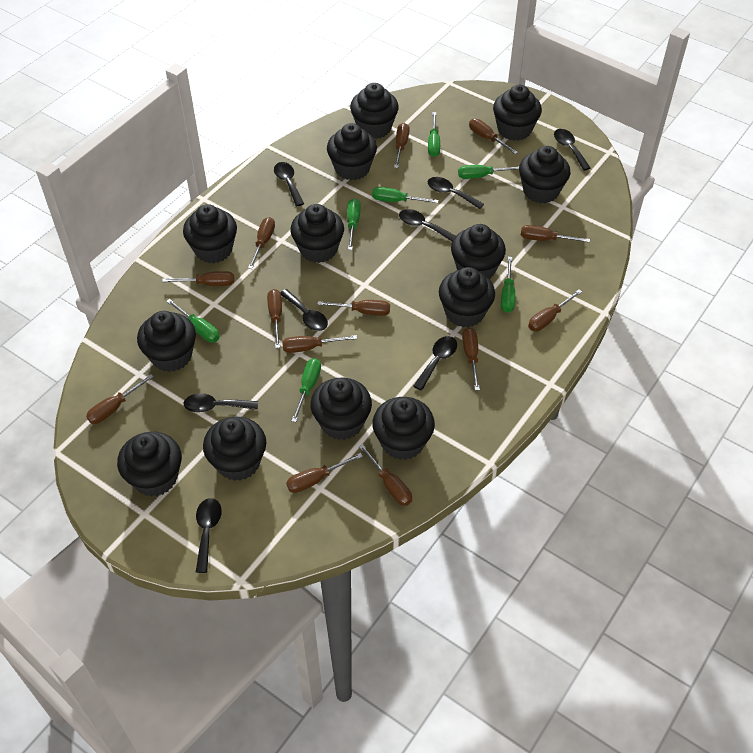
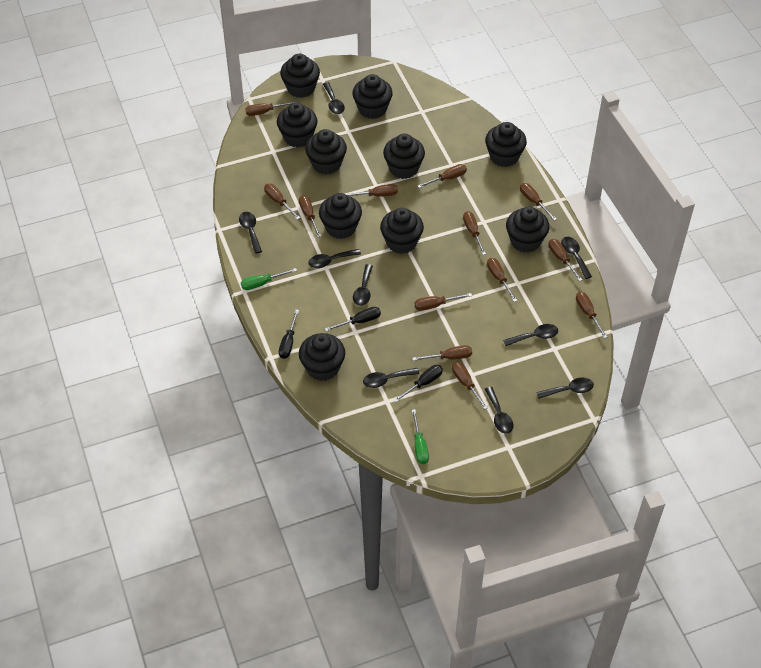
black cupcake: 13 -> 10
black screwdriver: 0 -> 3
black spoon: 8 -> 9
green screwdriver: 7 -> 2

